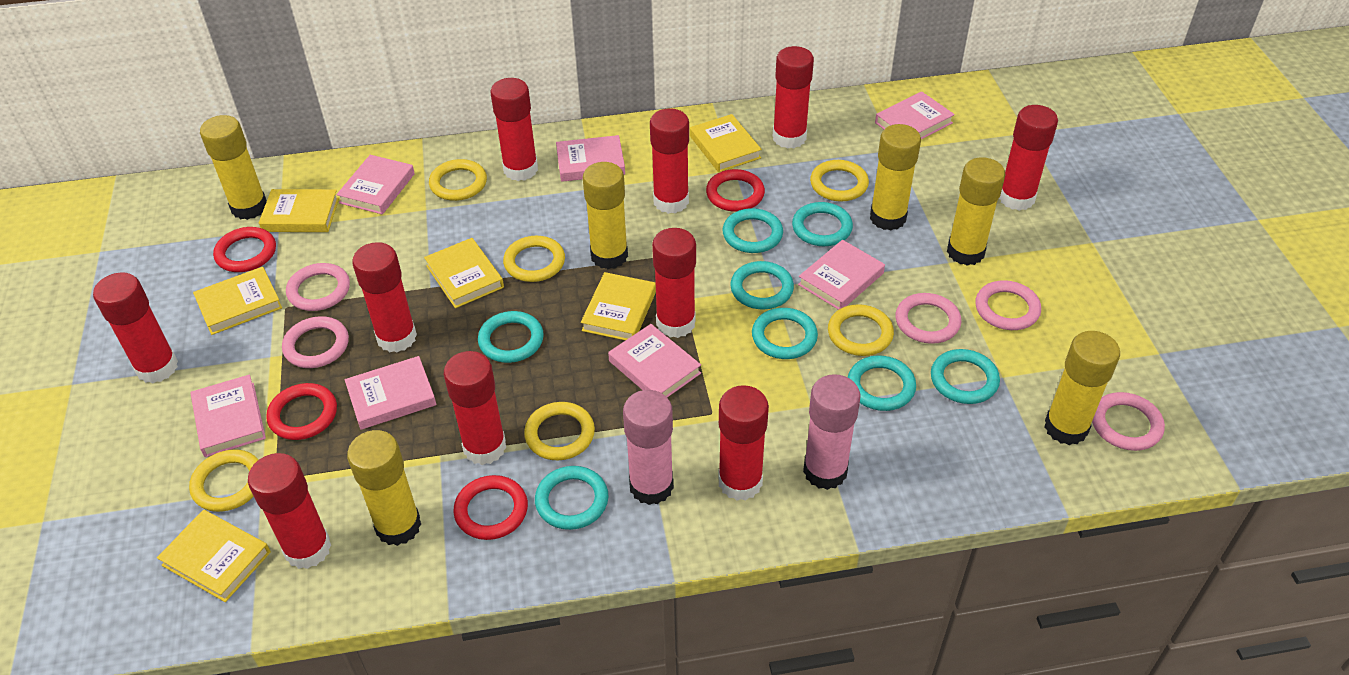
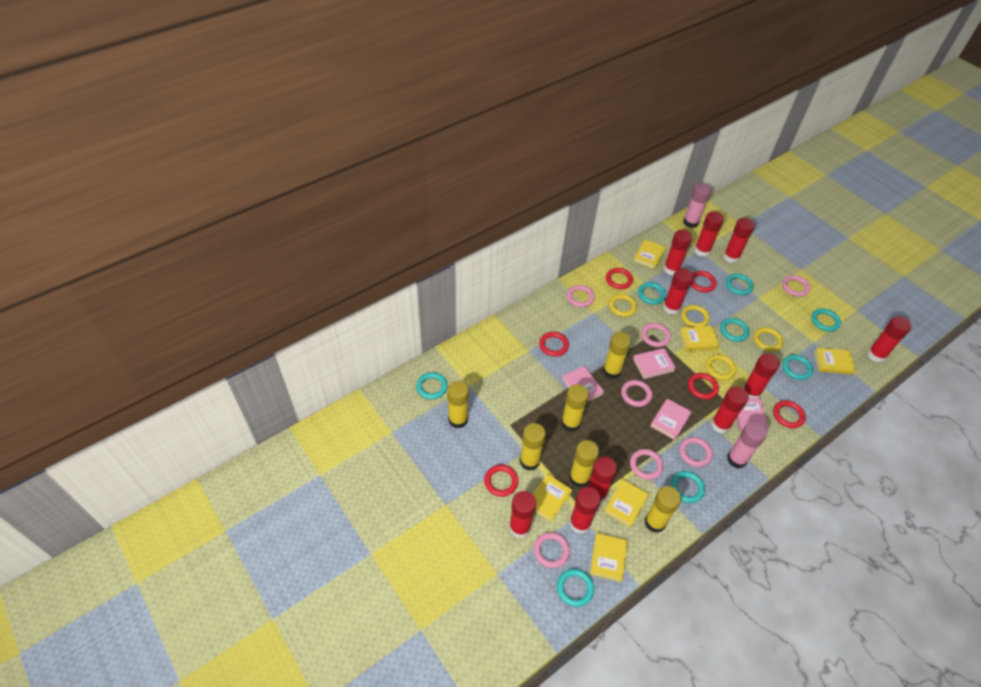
pink book: 7 -> 4
pink ring: 5 -> 7
red ring: 4 -> 6
yellow ring: 6 -> 4

